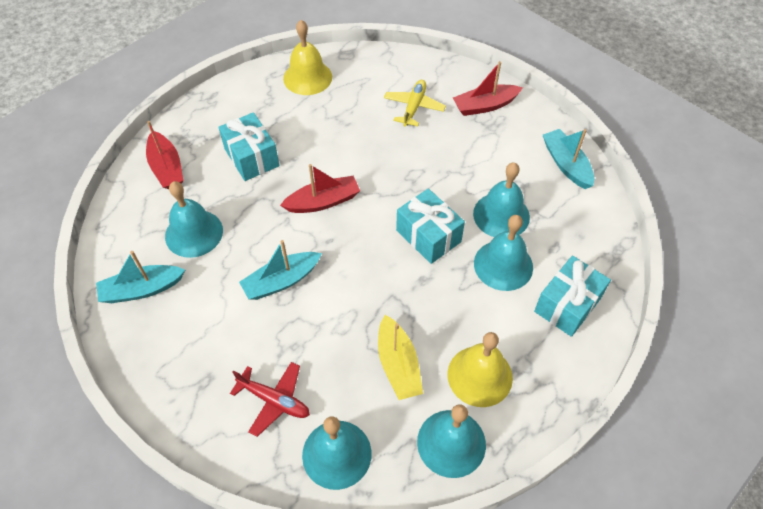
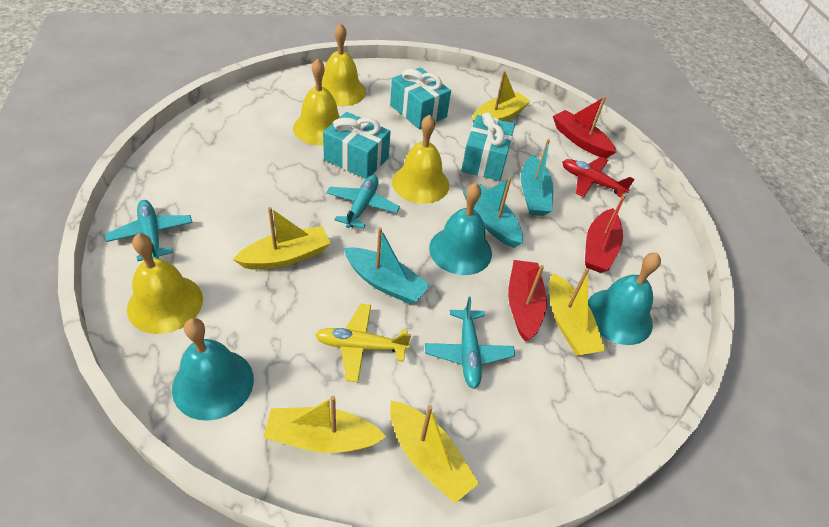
turquoise bell: 5 -> 3
turquoise plane: 0 -> 3
yellow bell: 2 -> 4
yellow boat: 1 -> 5

